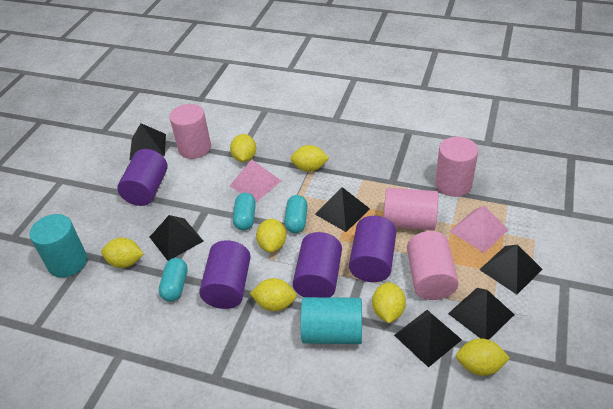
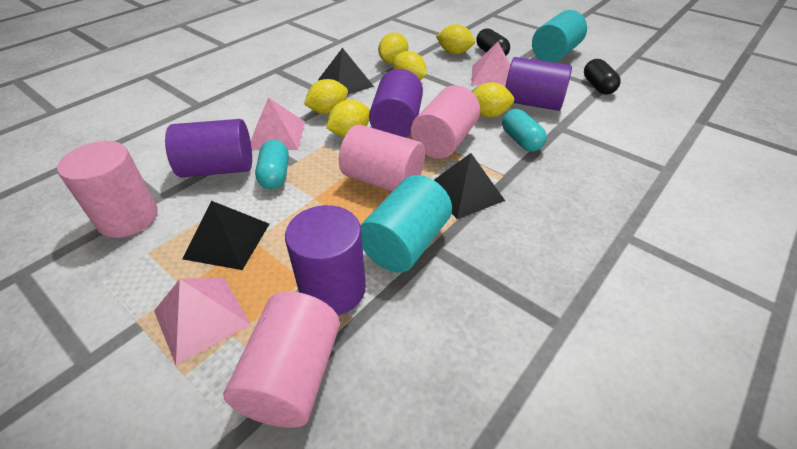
black capsule: 0 -> 2
black pyramid: 6 -> 3
pink pyramid: 2 -> 3
turquoise capsule: 3 -> 2
yellow lemon: 7 -> 6

